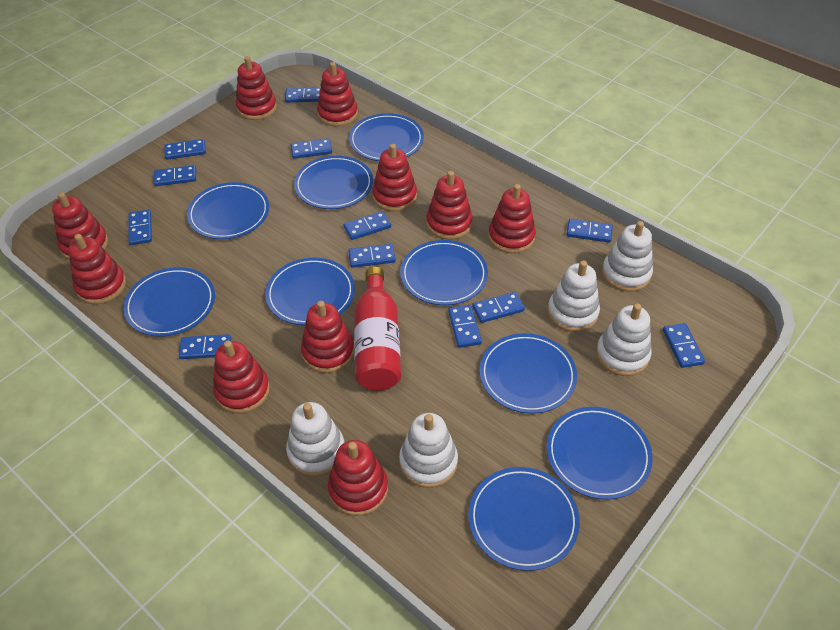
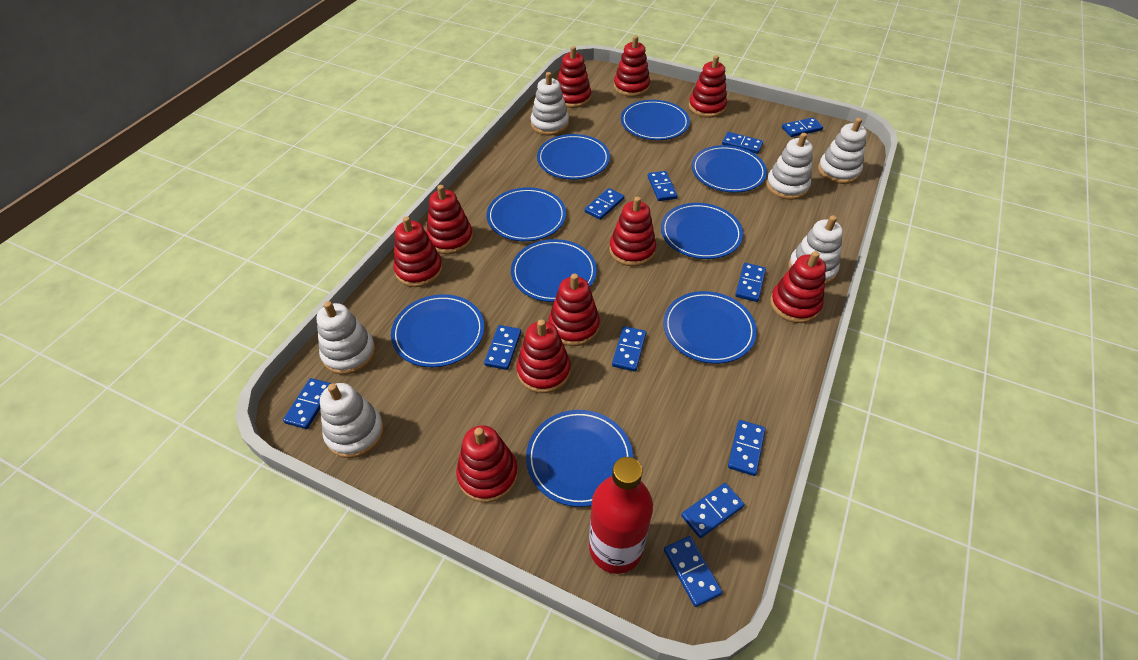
blue domino: 12 -> 11
white stacking toy: 5 -> 6

